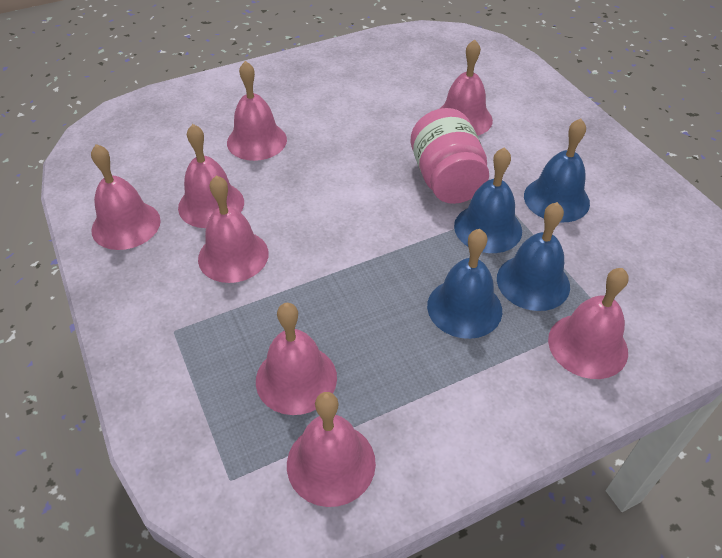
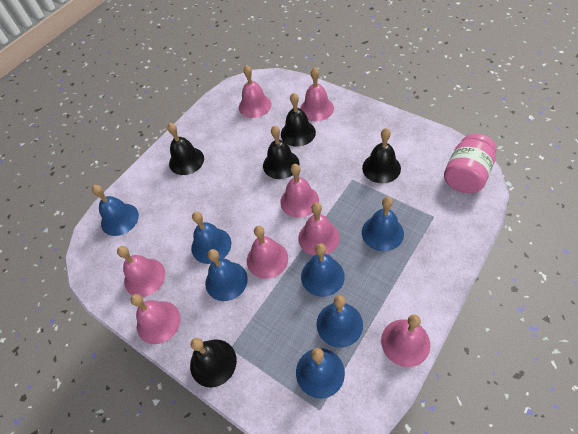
black bell: 0 -> 5
blue bell: 4 -> 7

